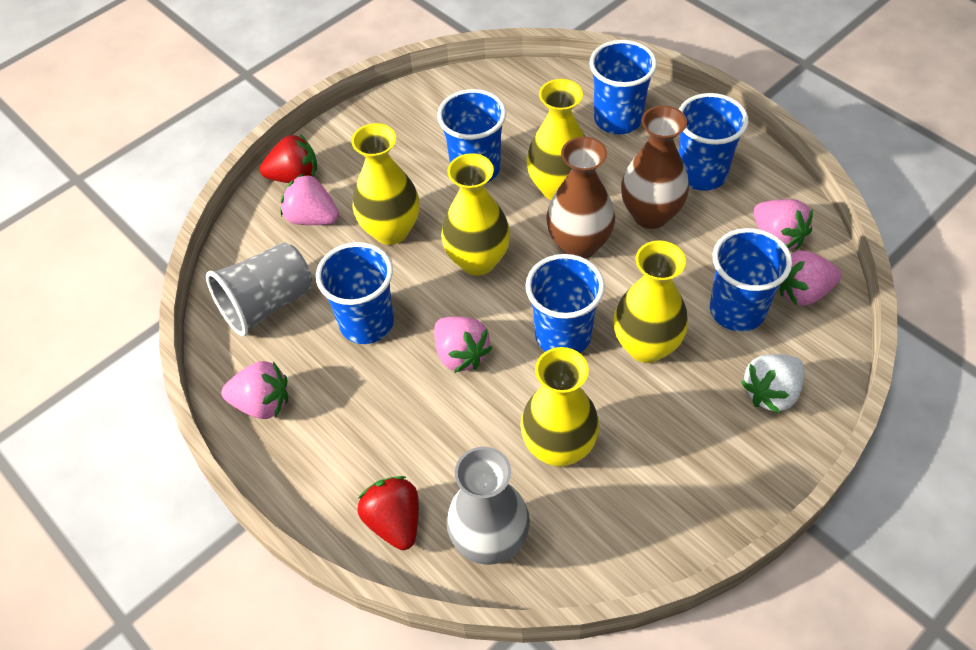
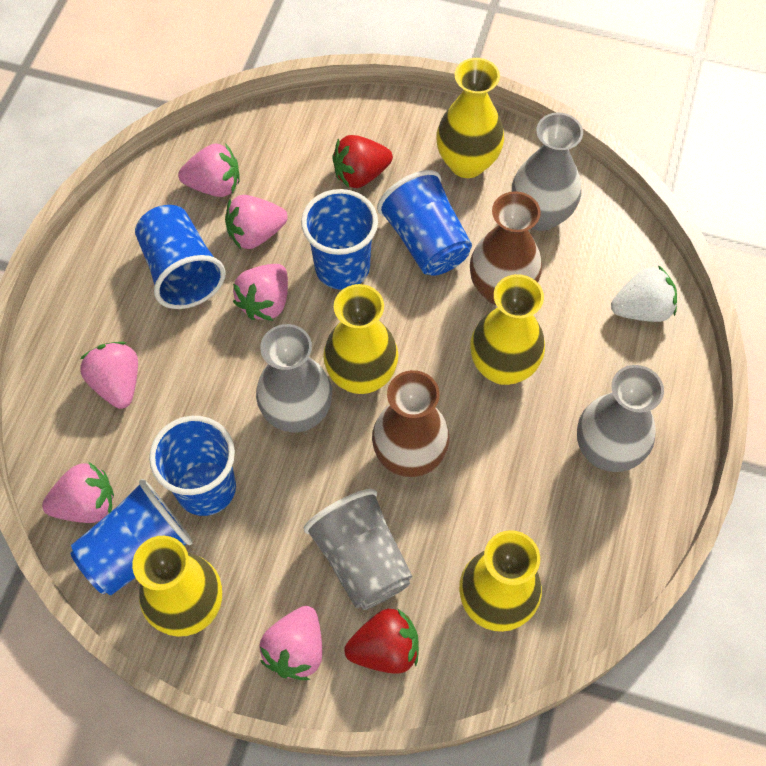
blue cup: 6 -> 5
grey vase: 1 -> 3
pink strawberry: 5 -> 6

